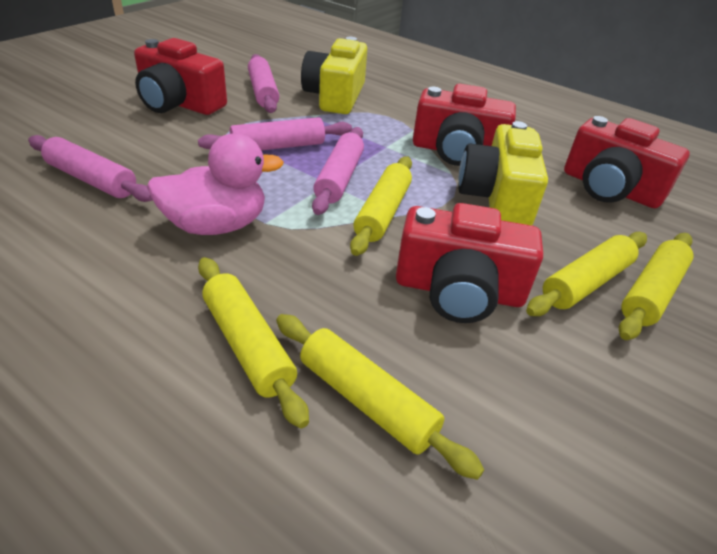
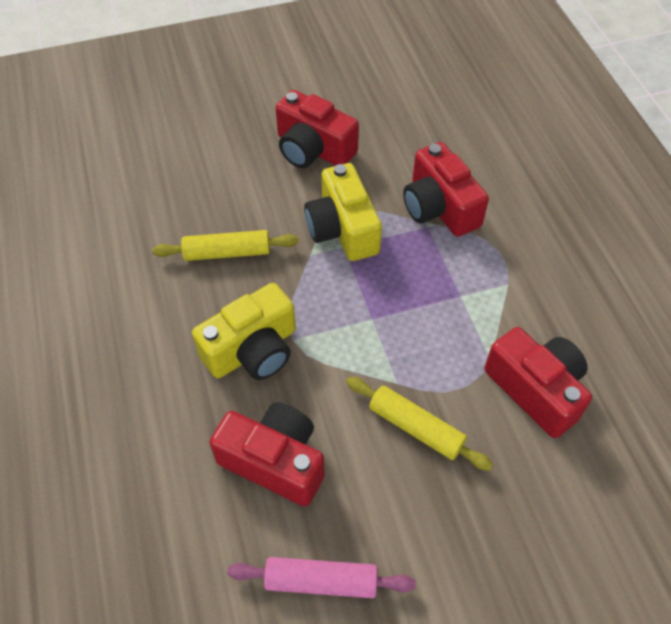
pink duck: 1 -> 0
pink rolling pin: 4 -> 1
yellow rolling pin: 5 -> 2

